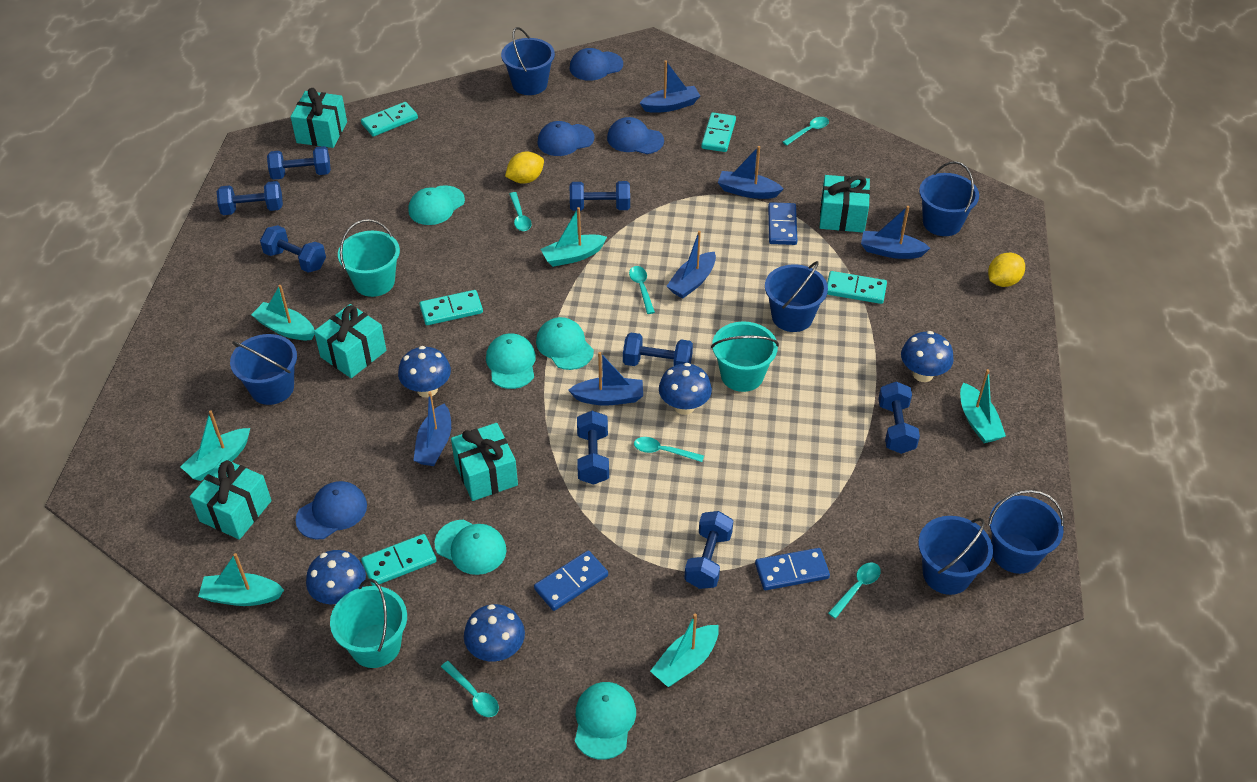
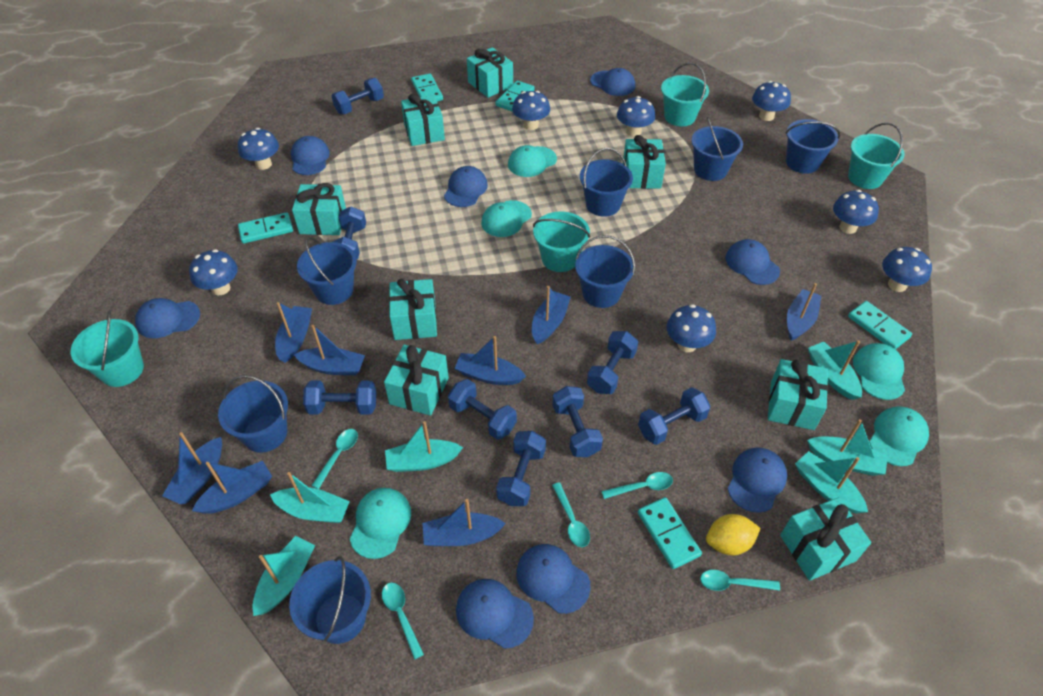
blue boat: 6 -> 8
blue bucket: 6 -> 7
blue cap: 4 -> 8
blue domino: 3 -> 0
blue mushroom: 5 -> 8
turquoise bucket: 3 -> 4
turquoise gift: 5 -> 8
turquoise spoon: 6 -> 5
yellow lemon: 2 -> 1

